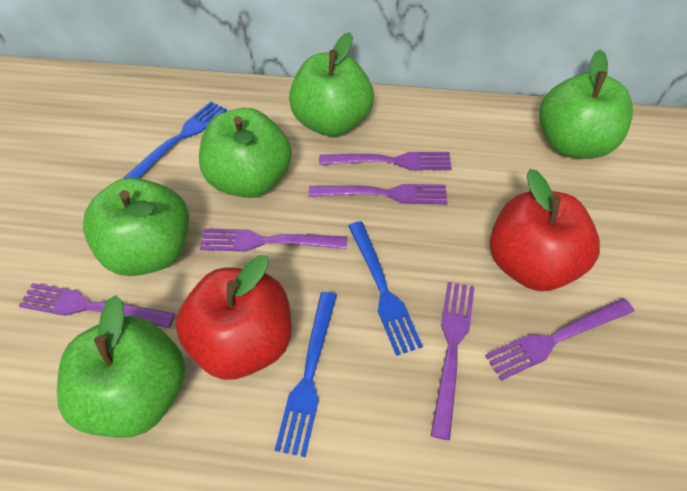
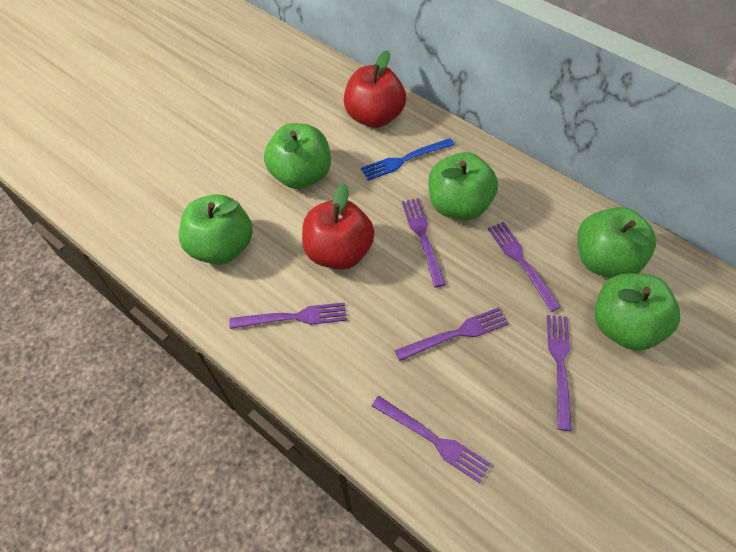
blue fork: 3 -> 1

